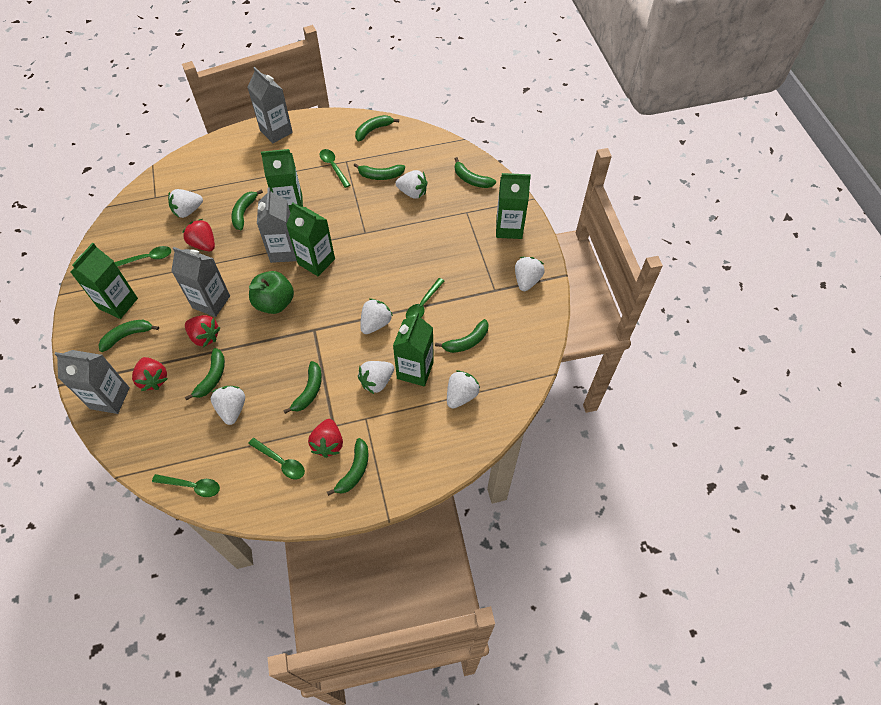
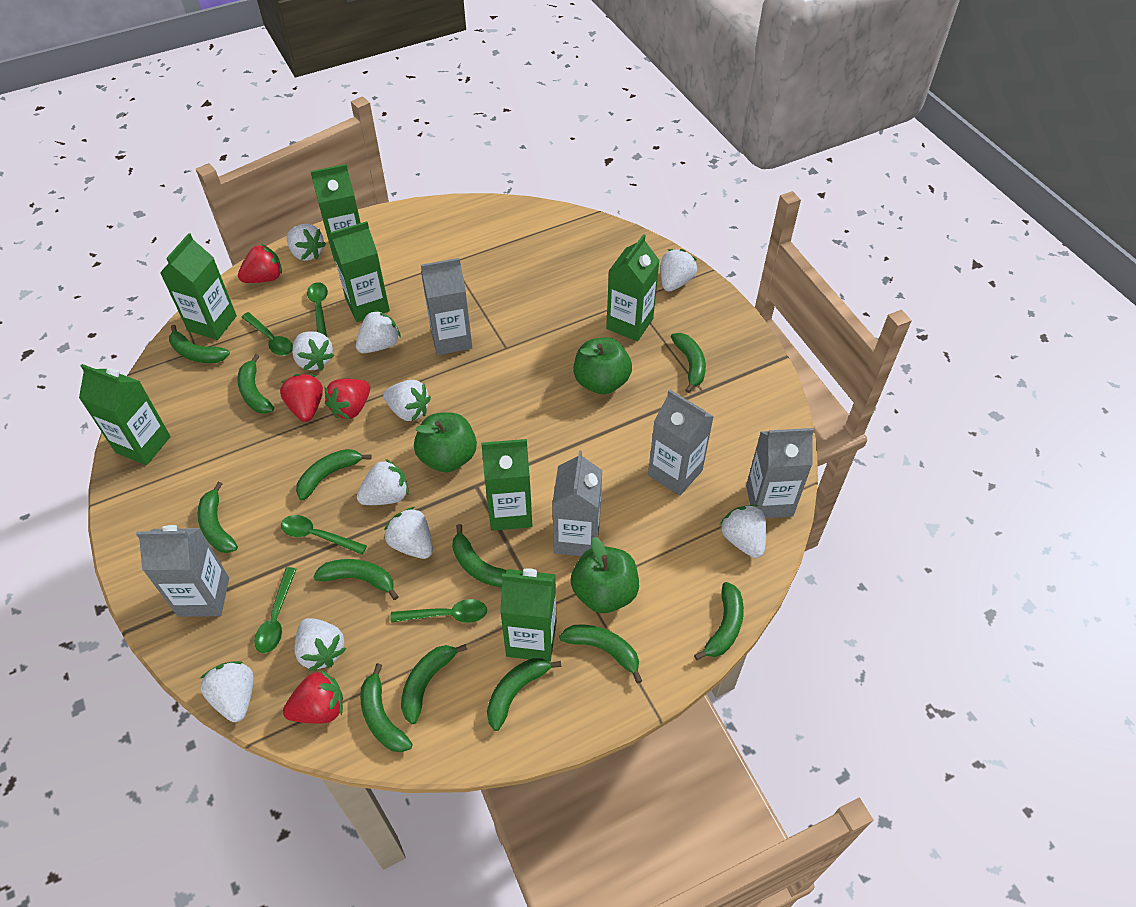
green apple: 1 -> 3
green banana: 9 -> 12
green carton: 5 -> 7
grey carton: 4 -> 5
white strawberry: 7 -> 10

